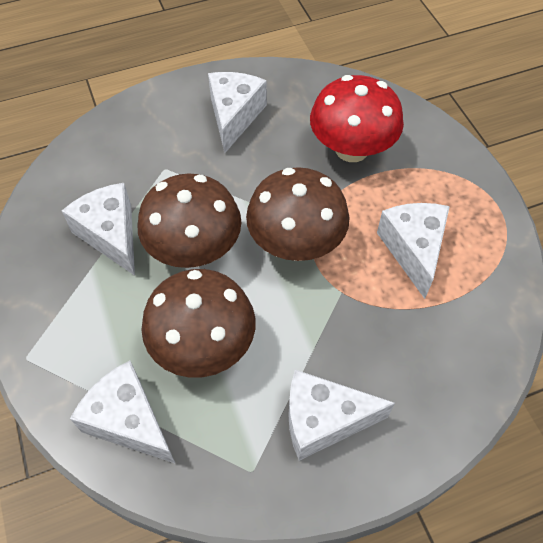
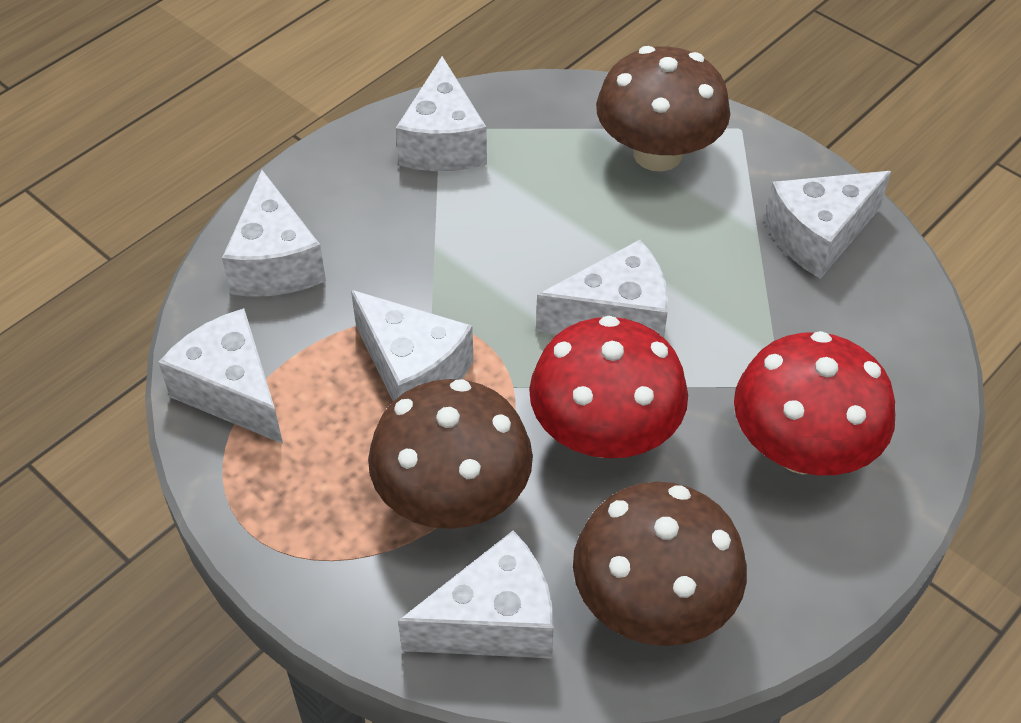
red mushroom: 1 -> 2
white cheese: 5 -> 7

